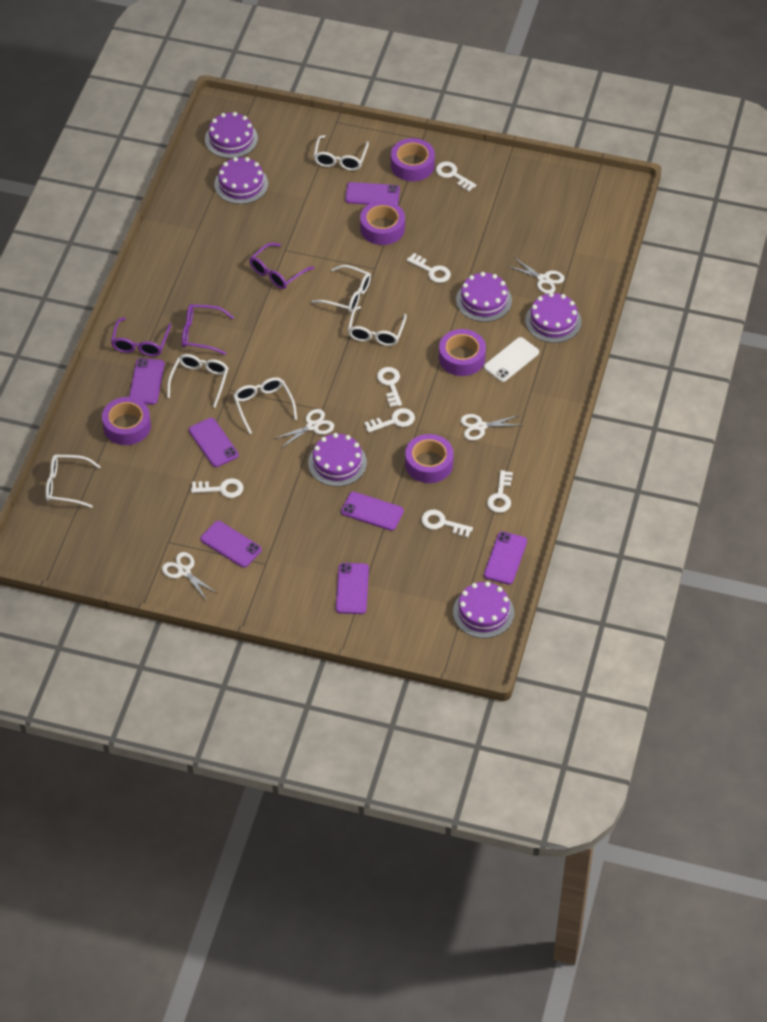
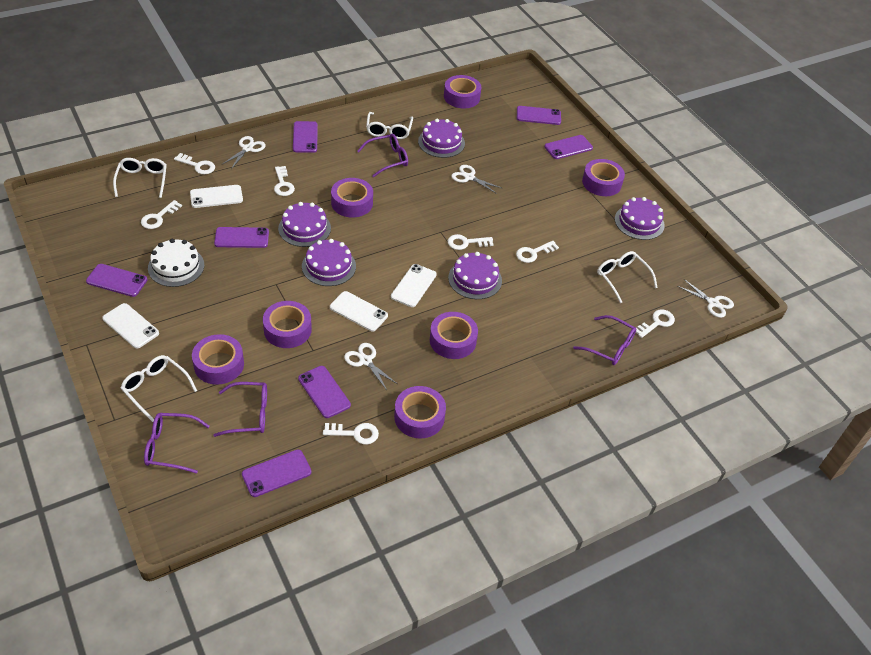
purple cake: 6 -> 5
purple glasses: 3 -> 4
purple tape: 5 -> 7
white cake: 0 -> 1
white glasses: 6 -> 4
white phone: 1 -> 4

